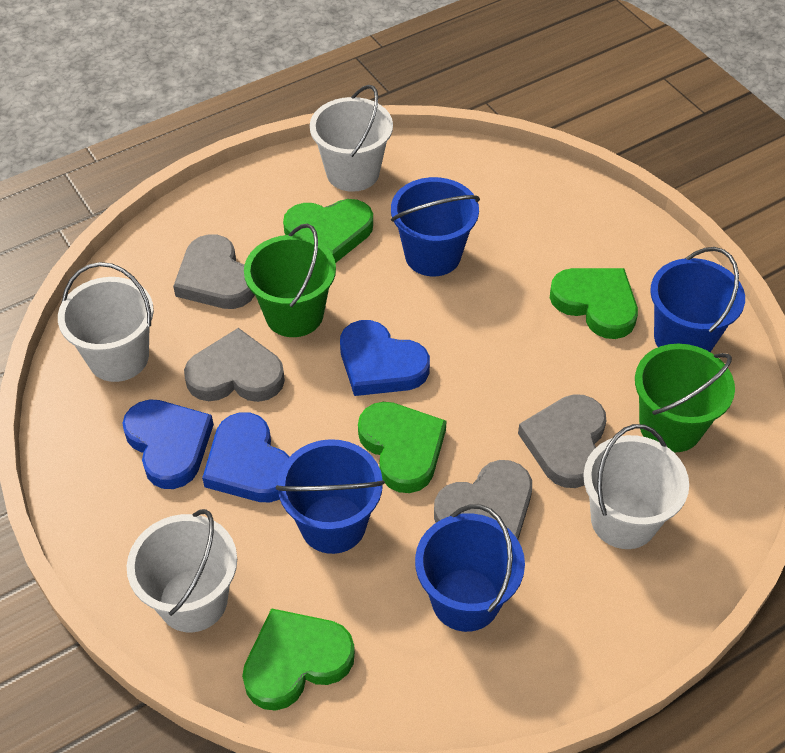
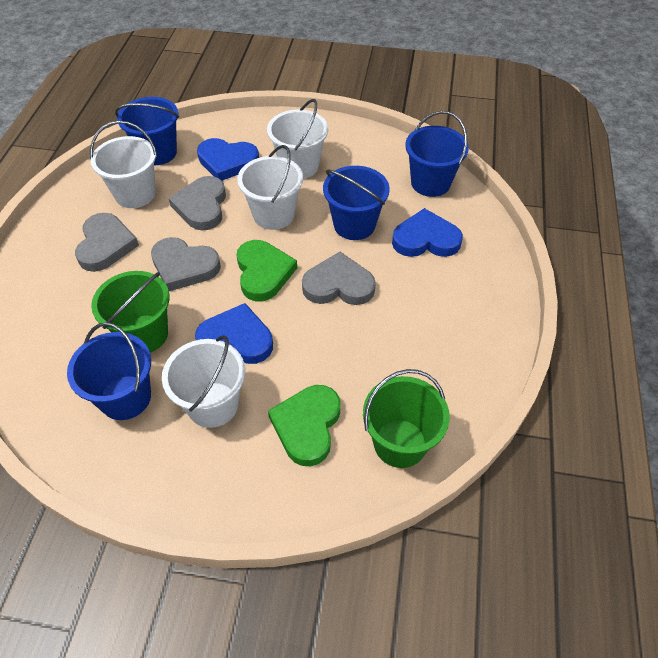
green heart: 4 -> 2

